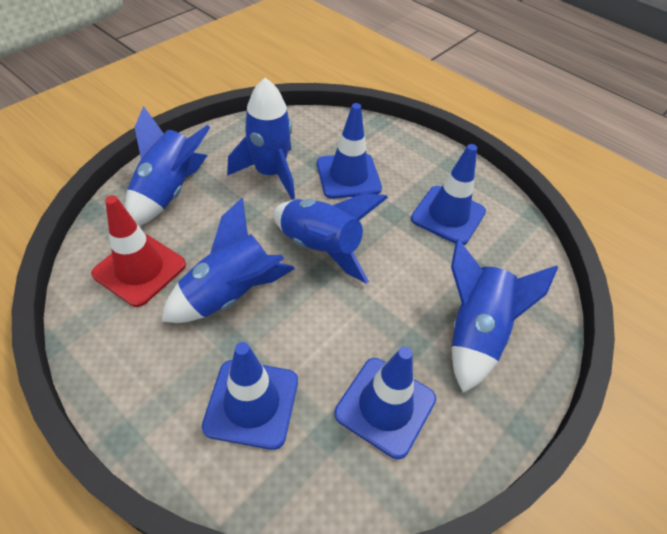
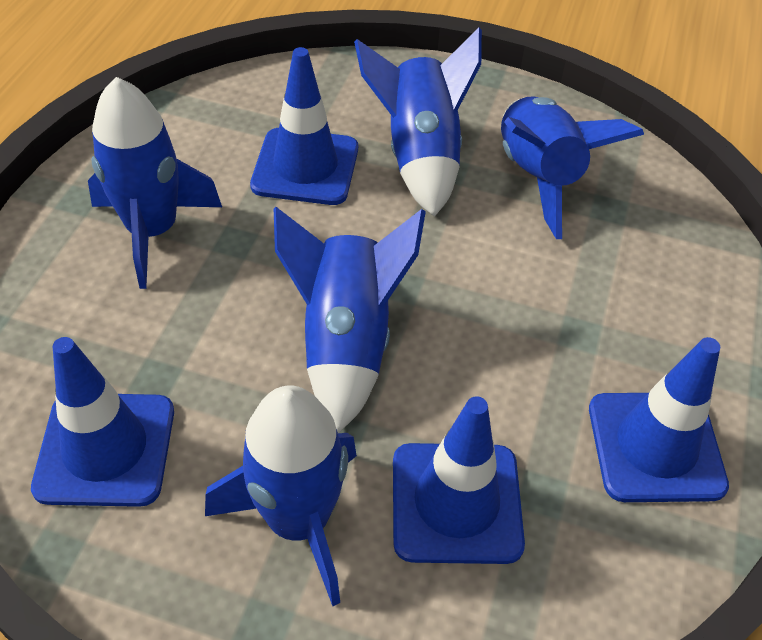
red traffic cone: 1 -> 0

